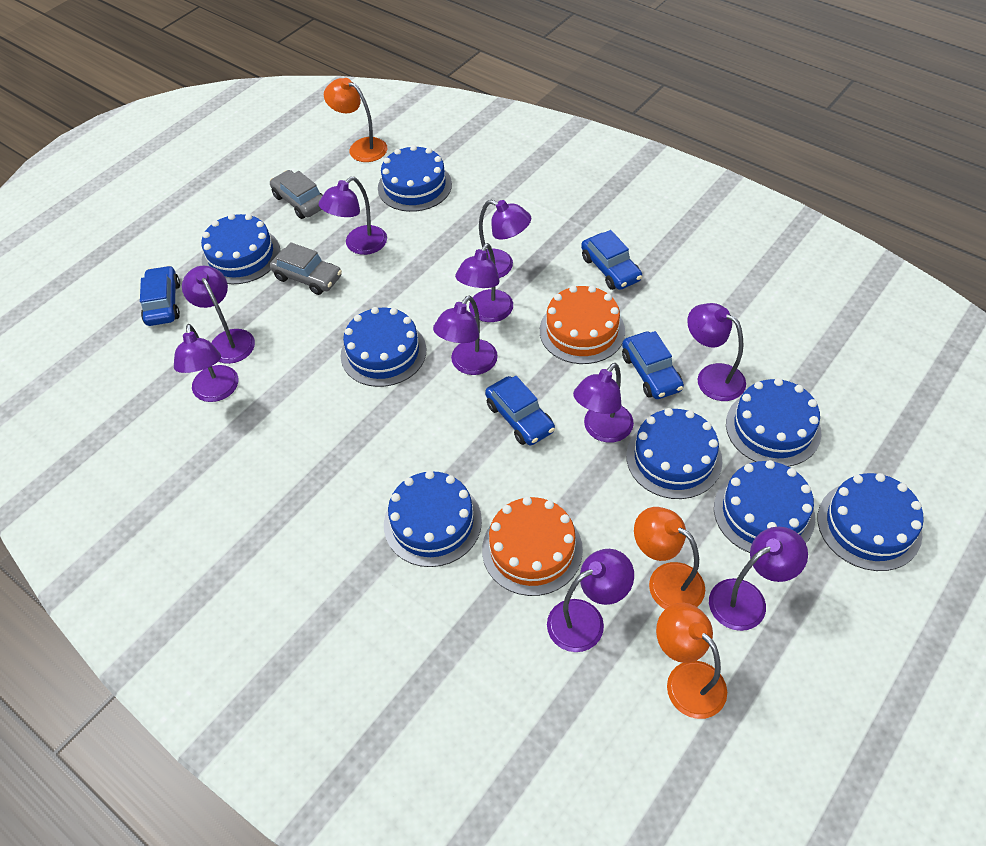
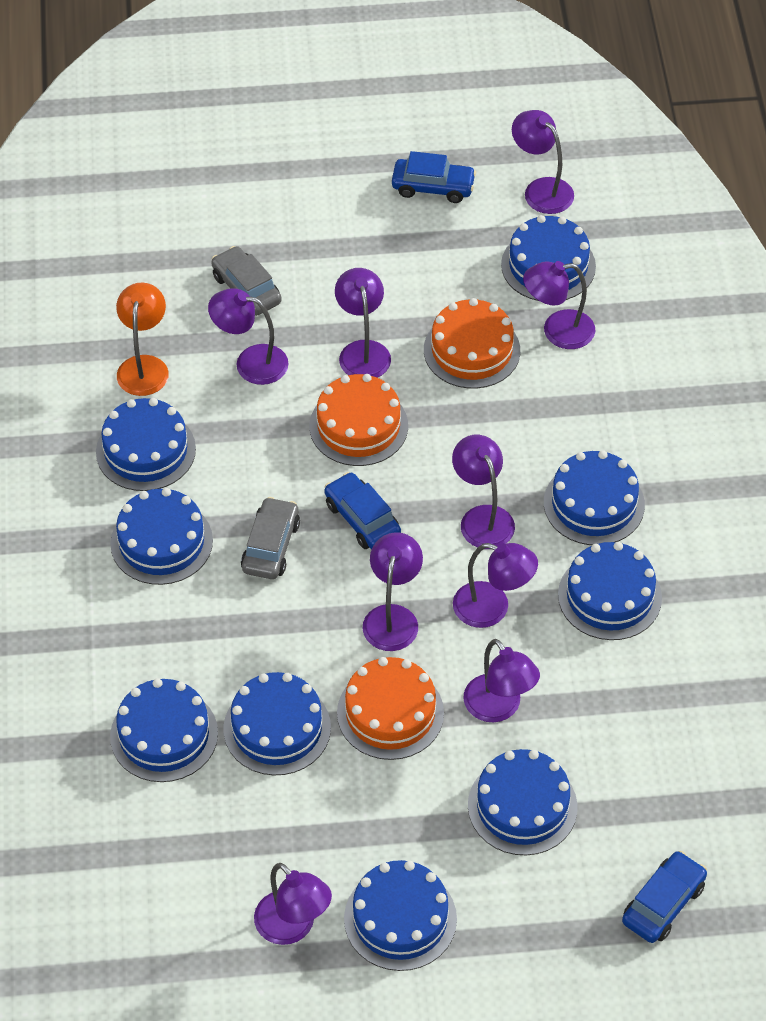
blue cake: 8 -> 9
blue car: 4 -> 3
orange cake: 2 -> 3
orange lamp: 3 -> 1
purple lamp: 10 -> 9

